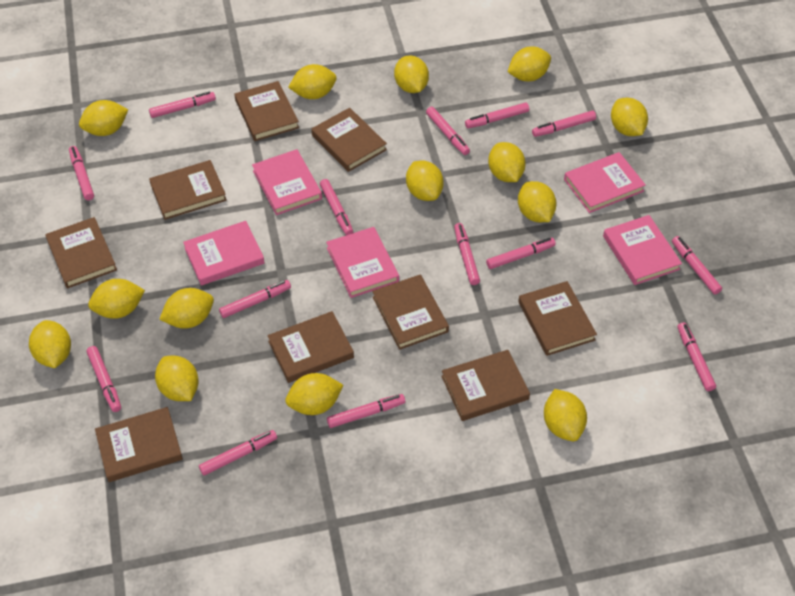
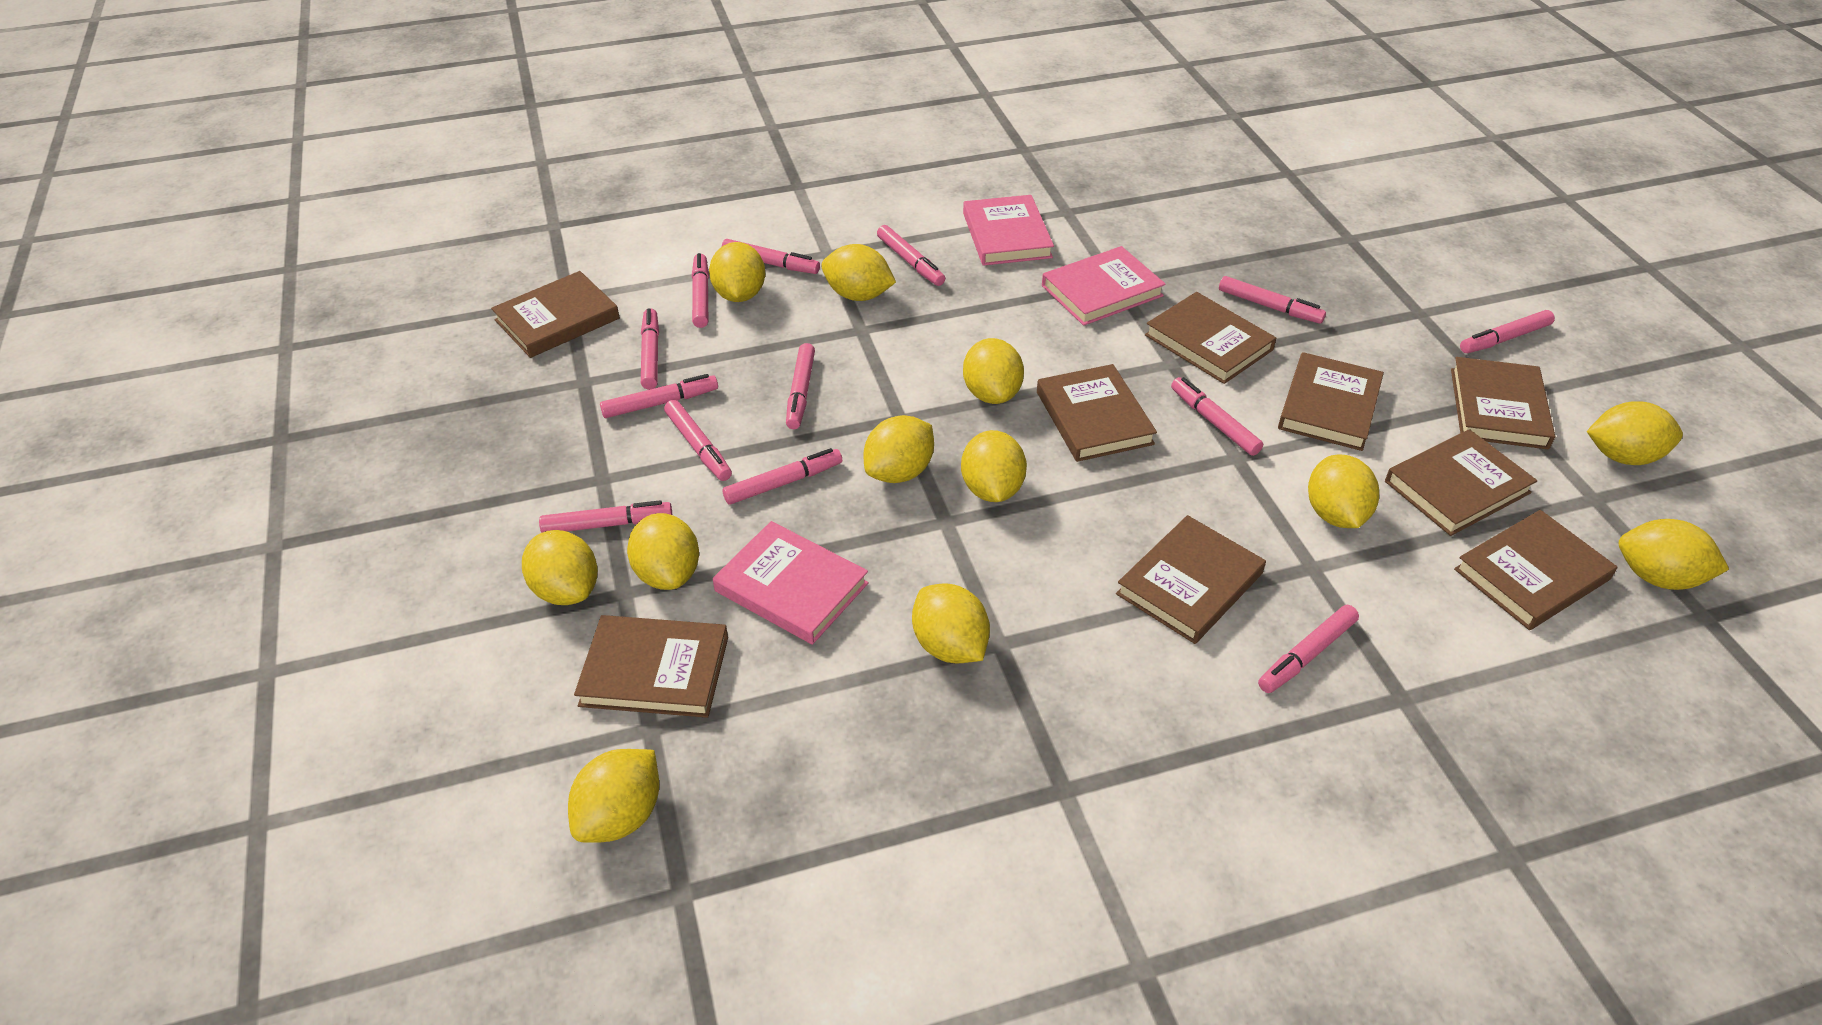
pink book: 5 -> 3
pink marker: 14 -> 13
yellow lemon: 14 -> 12

